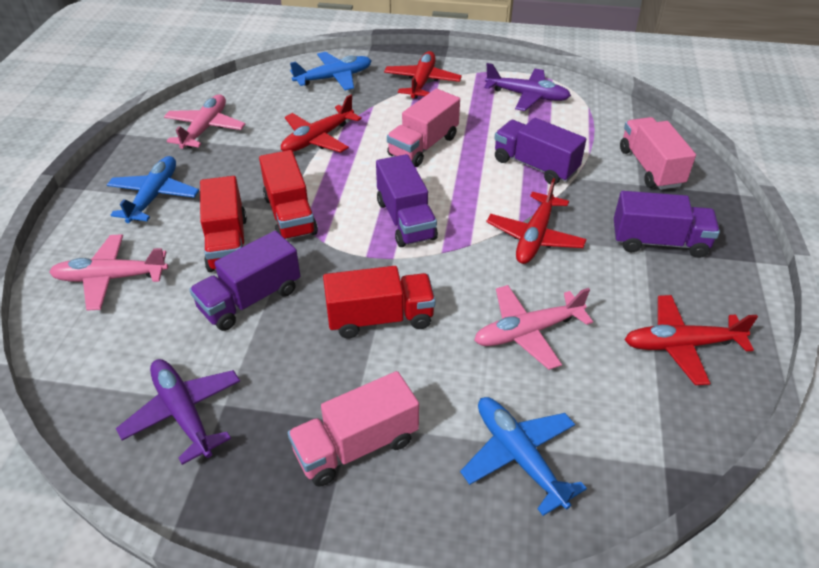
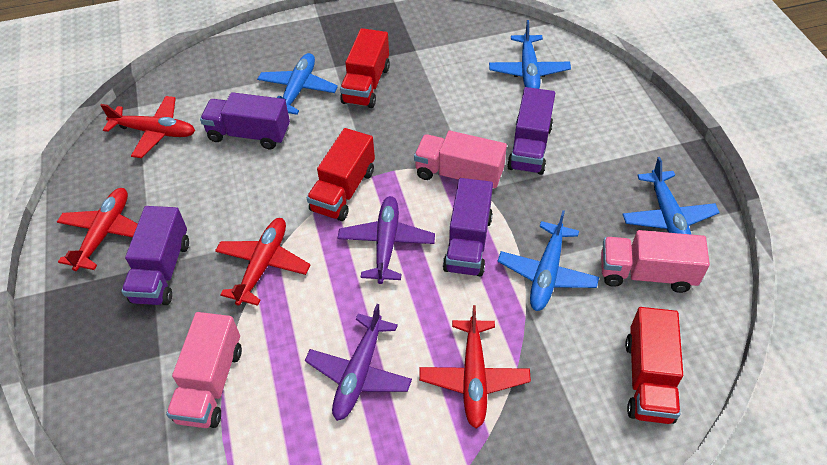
blue plane: 3 -> 4
pink plane: 3 -> 0

